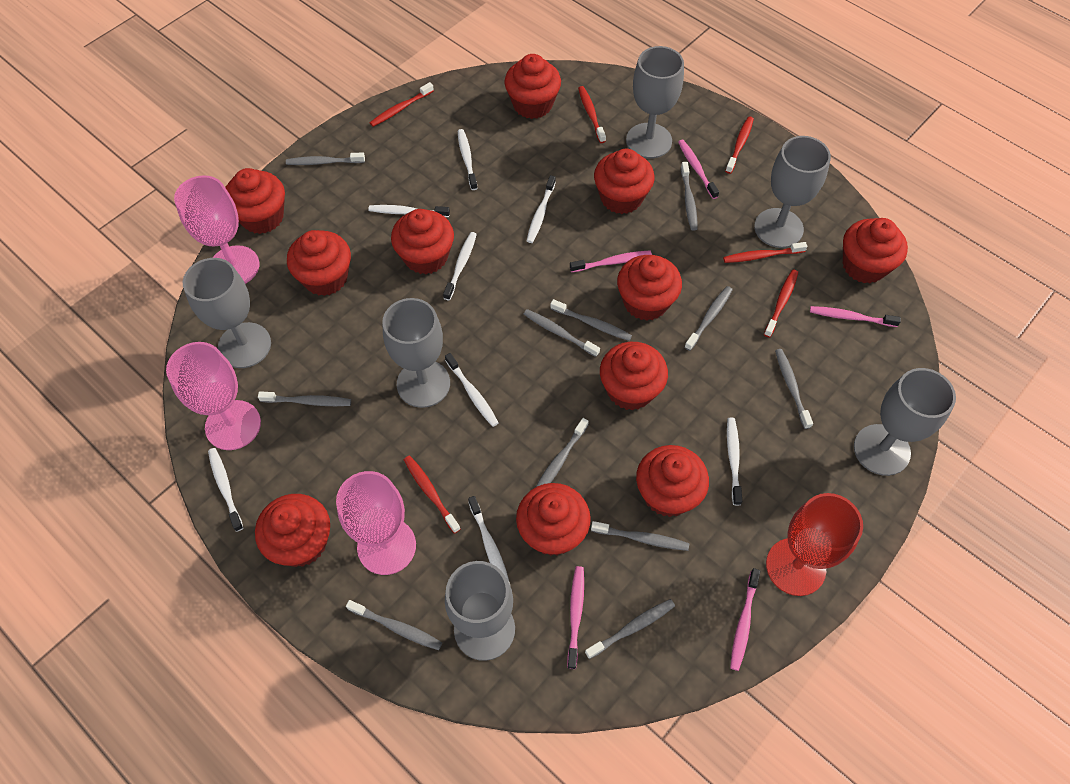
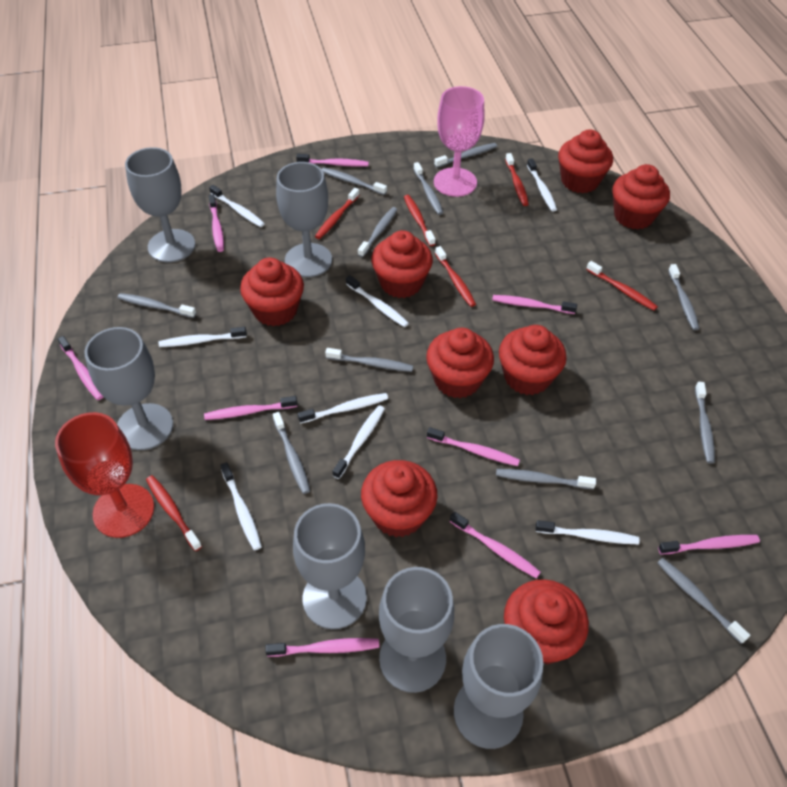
pink goblet: 3 -> 1
pink toothbrush: 5 -> 9
red cupcake: 11 -> 8

